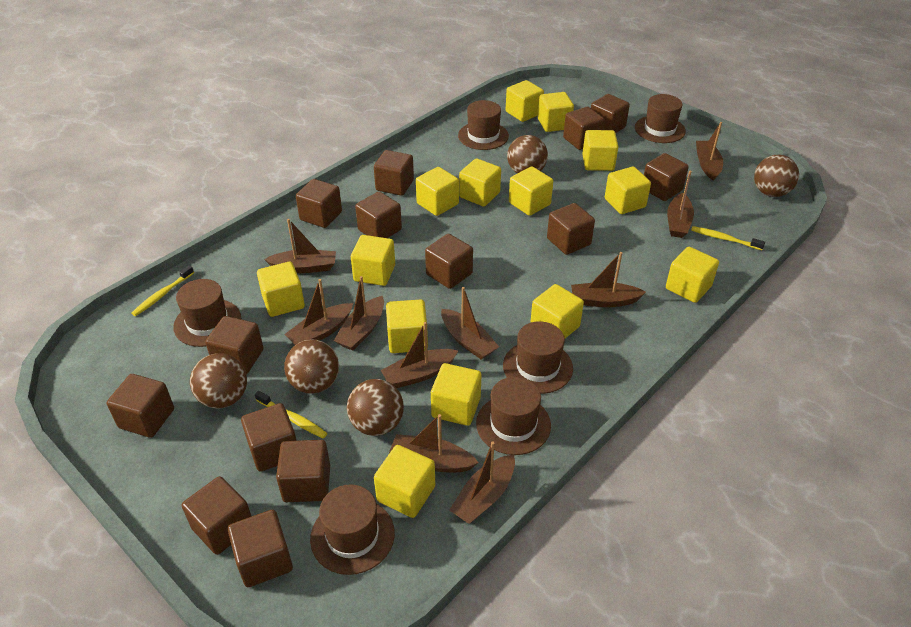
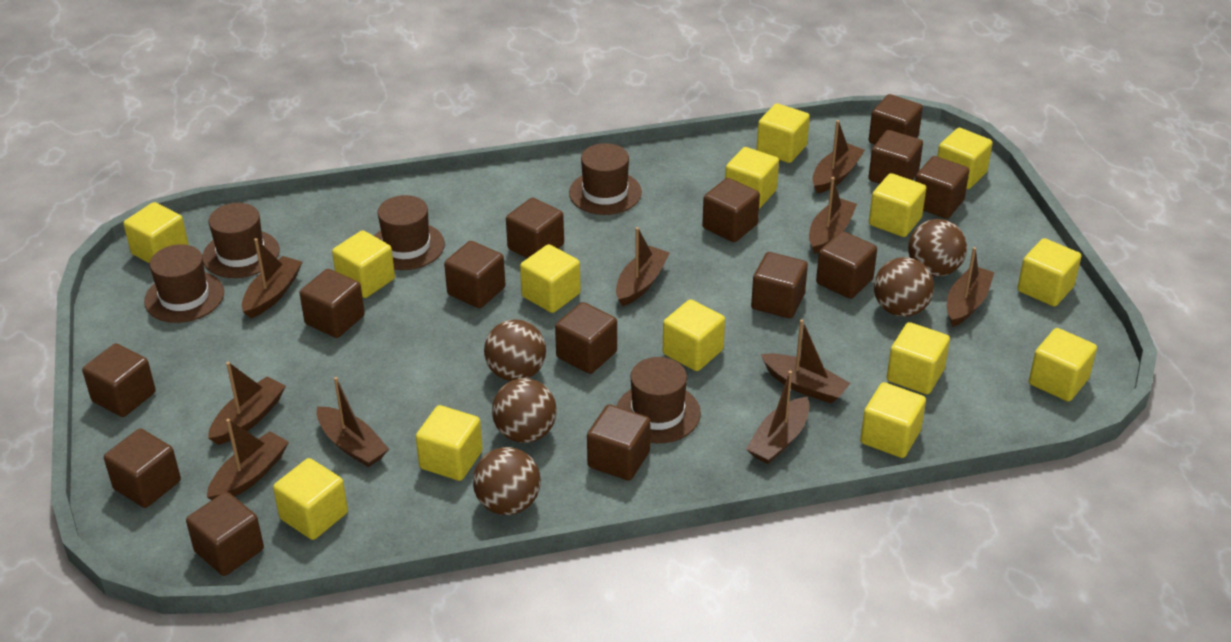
brown hat: 6 -> 5
yellow toothbrush: 3 -> 0

